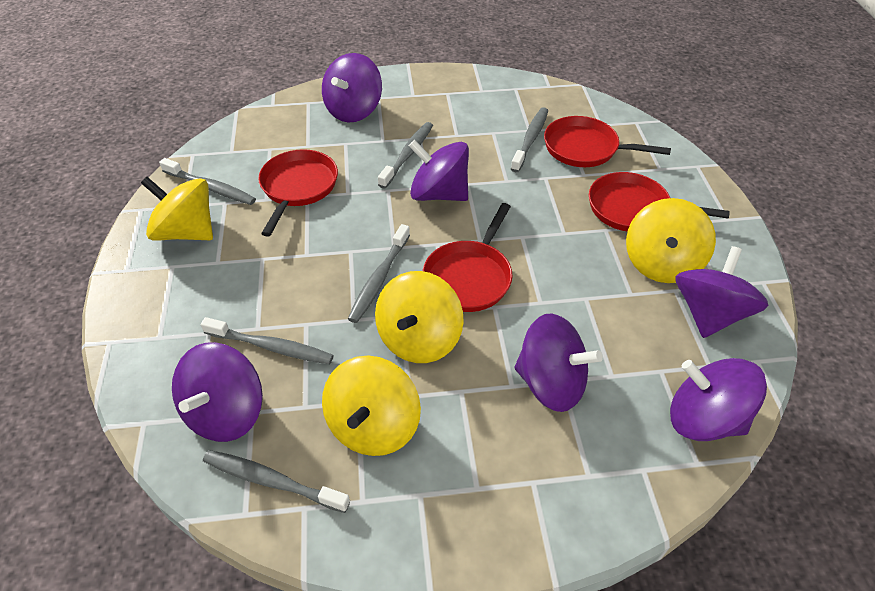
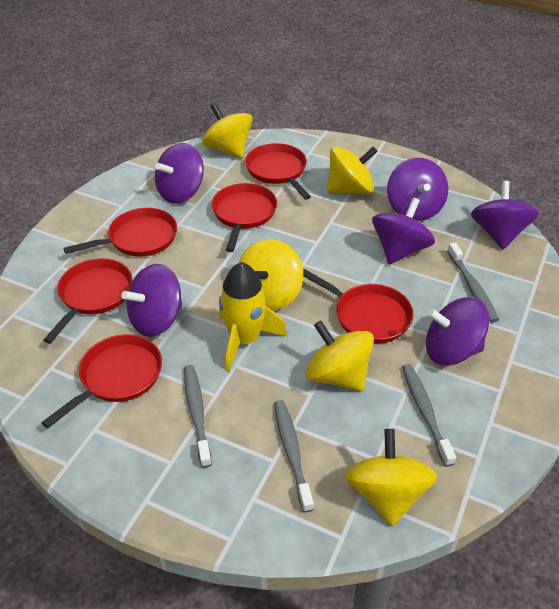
grey toothbrush: 6 -> 4
red pan: 4 -> 6
yellow rocket: 0 -> 1
yellow spinning top: 4 -> 5

